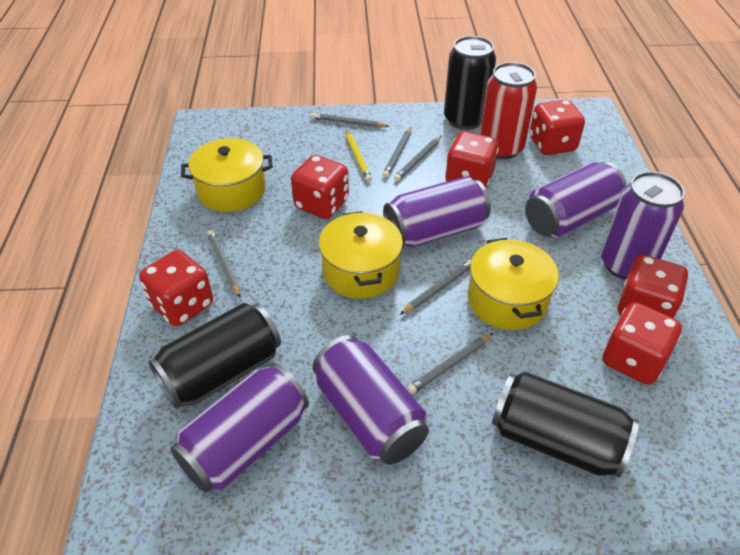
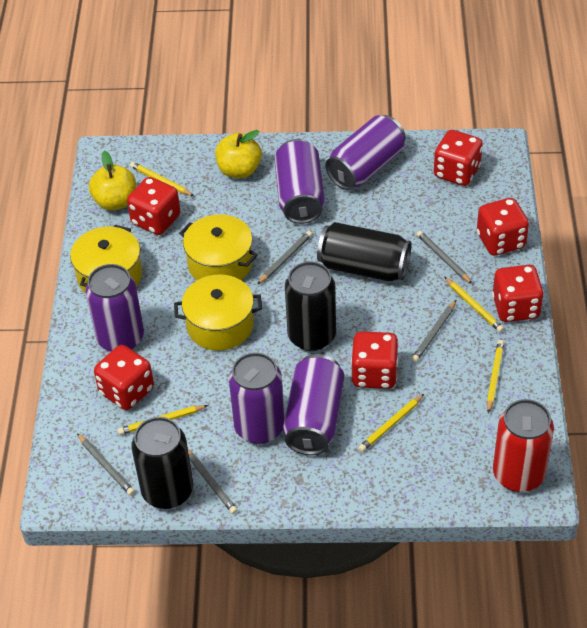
grey pencil: 6 -> 5
yellow apple: 0 -> 2
yellow pencil: 1 -> 5

